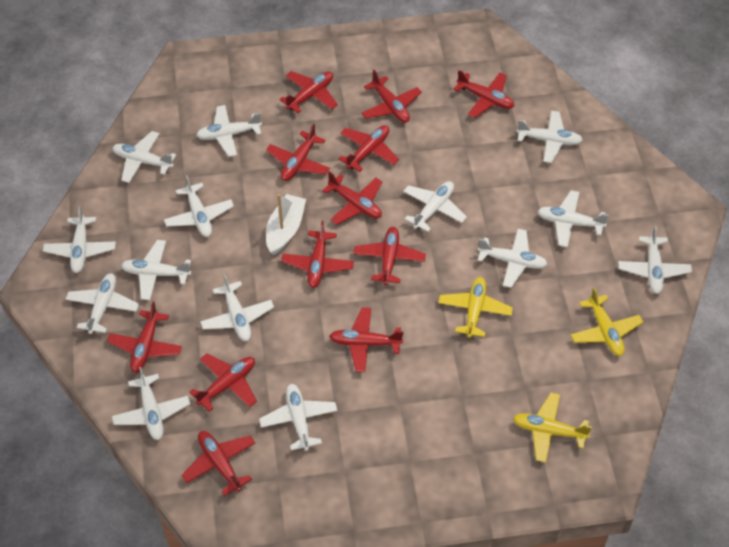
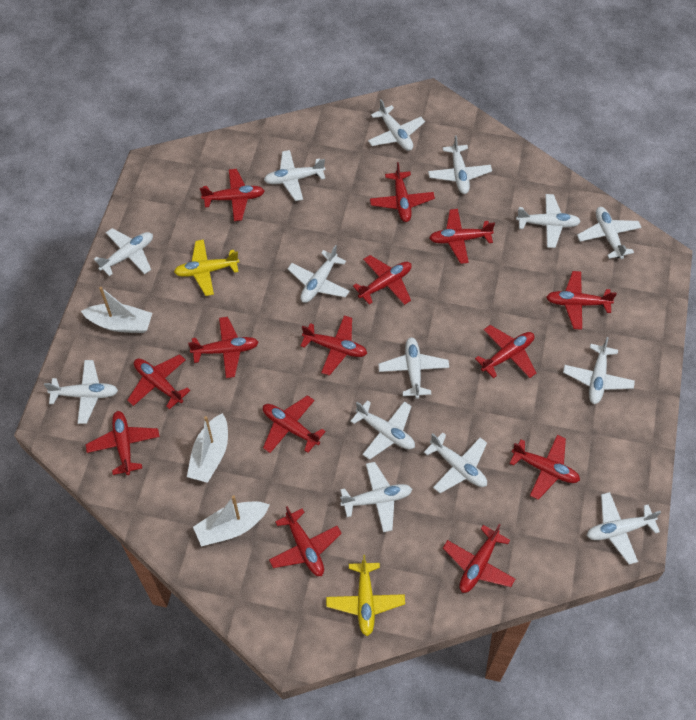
red plane: 12 -> 14
white boat: 1 -> 3
yellow plane: 3 -> 2

